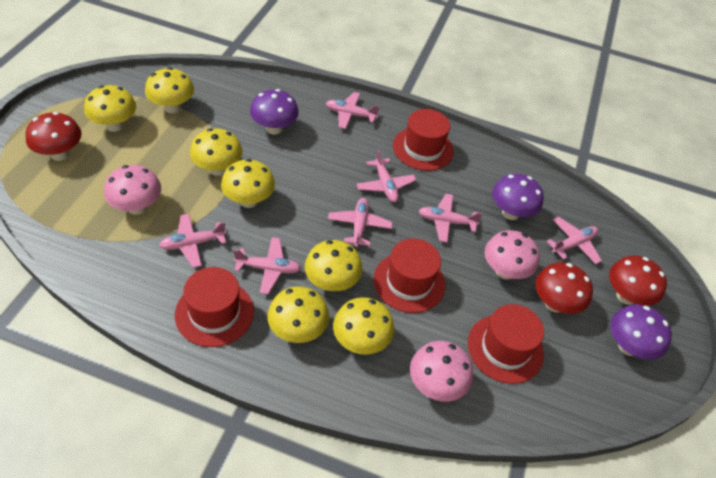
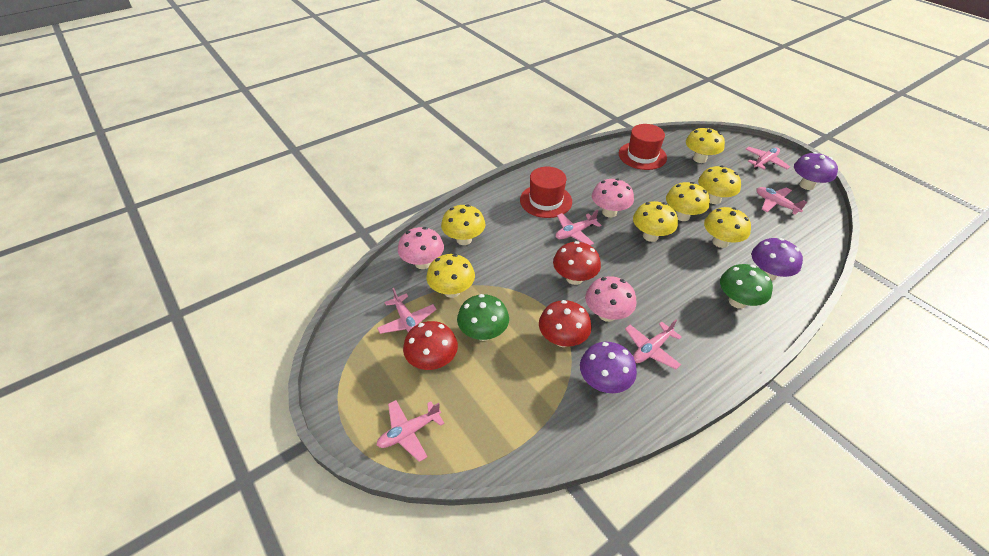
green mushroom: 0 -> 2
pink plane: 7 -> 6
red hat: 4 -> 2

